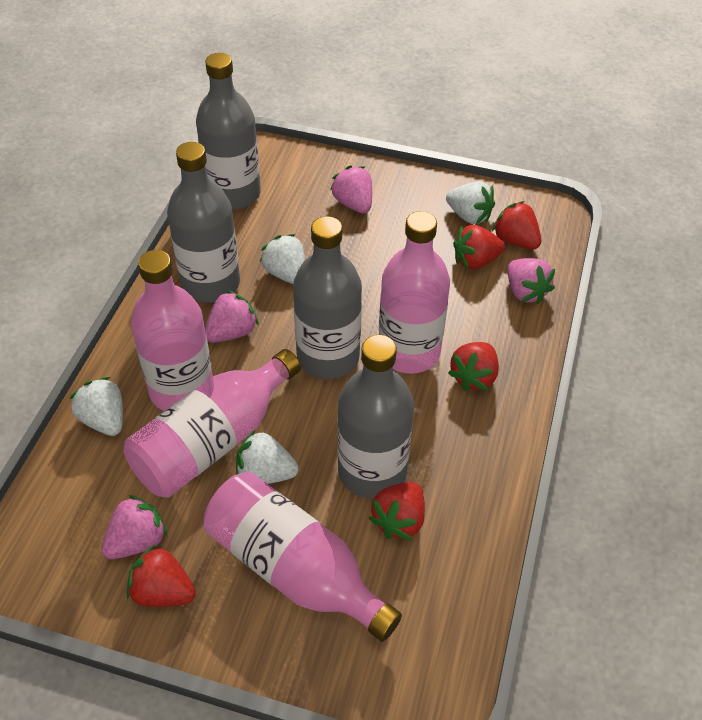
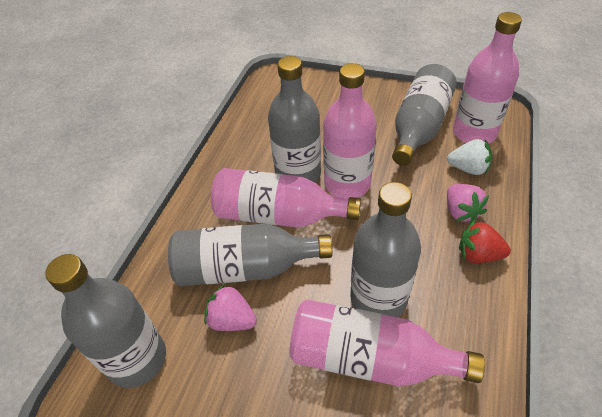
grey bottle: 4 -> 5
pink strawberry: 4 -> 2
red strawberry: 5 -> 1
white strawberry: 4 -> 1

